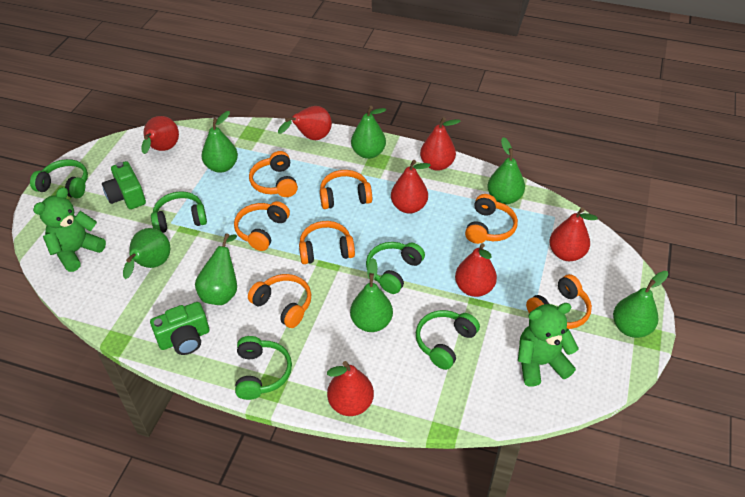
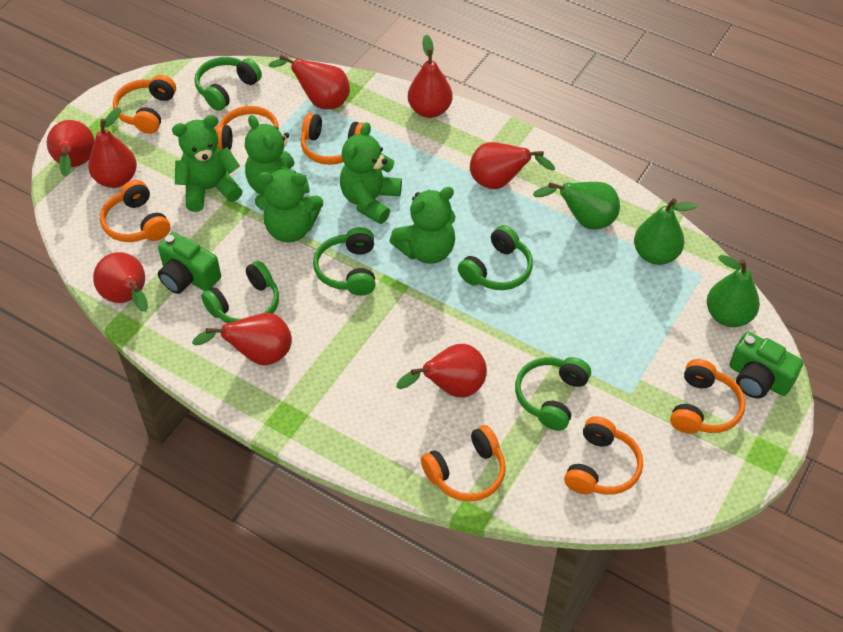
green pear: 7 -> 3
green teddy bear: 2 -> 5
red pear: 7 -> 8

